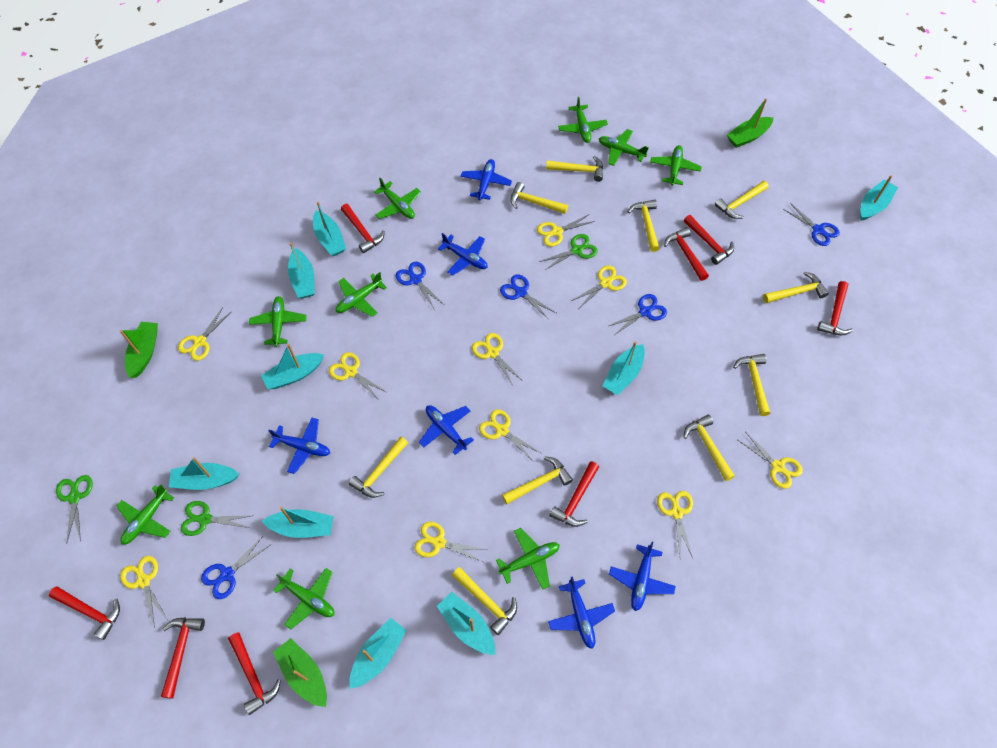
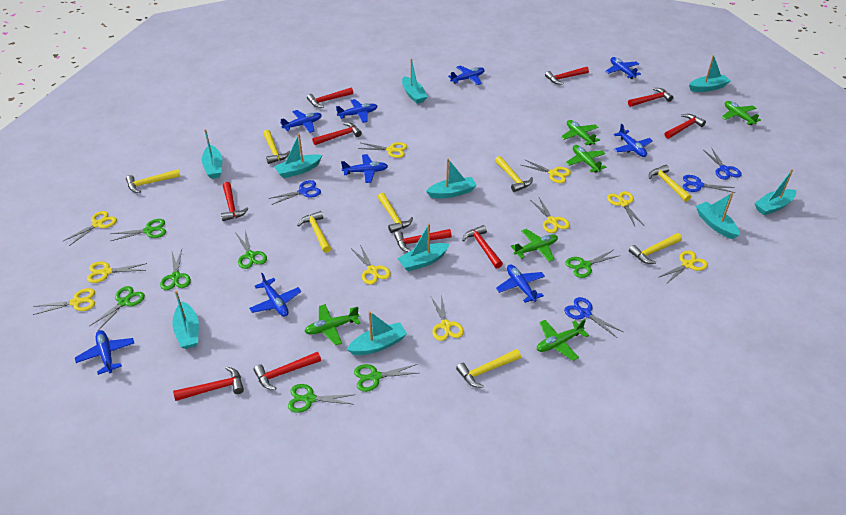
blue plane: 6 -> 9
blue scissors: 5 -> 4
green boat: 3 -> 0
green plane: 9 -> 6
green scissors: 3 -> 7
red hammer: 8 -> 10
turquoise boat: 9 -> 10
yellow hammer: 10 -> 8

